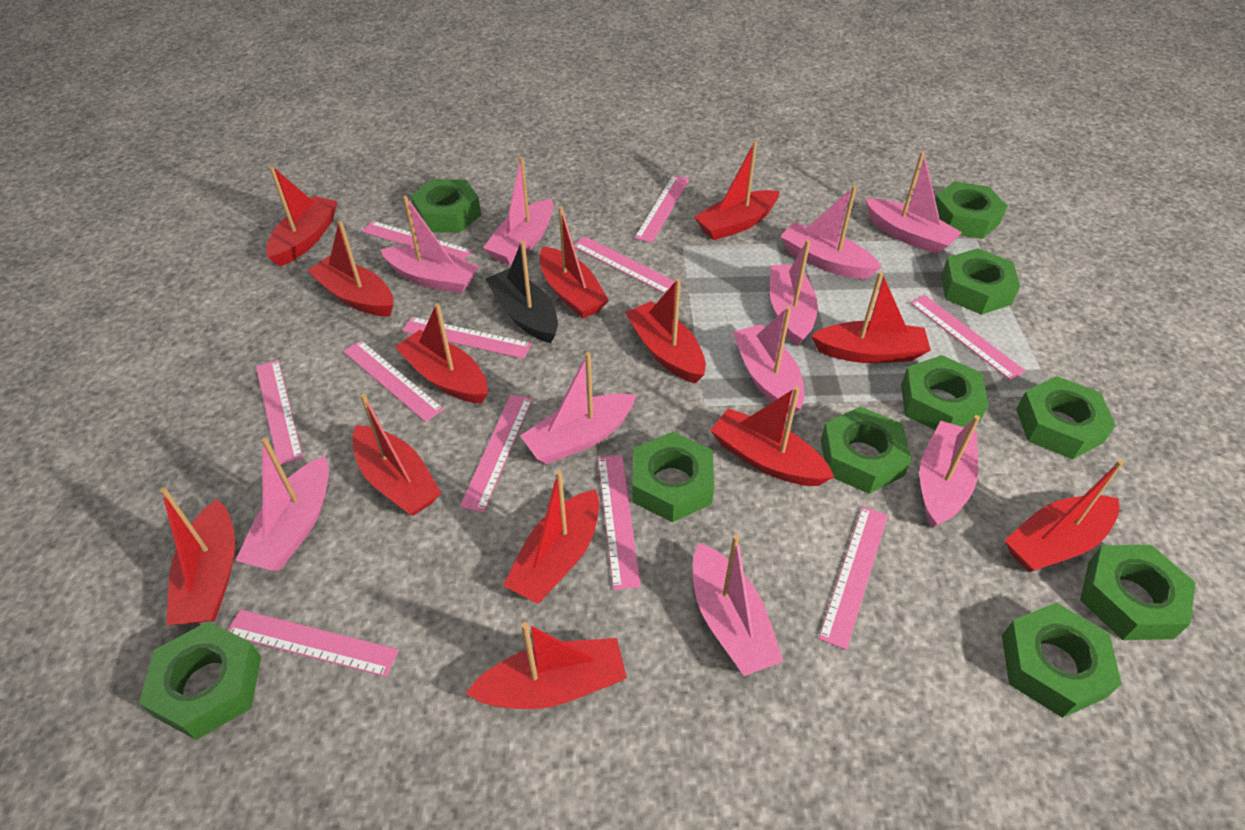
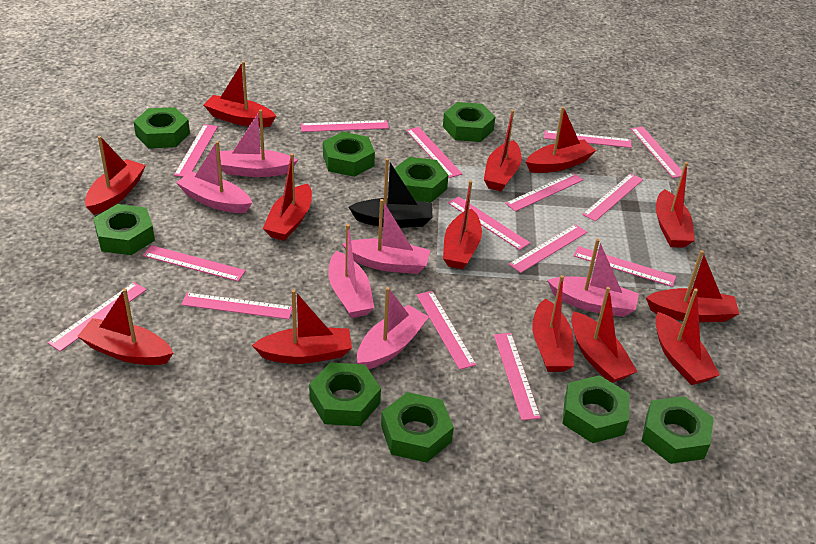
green nut: 10 -> 9
pink boat: 10 -> 6
pink ruler: 11 -> 15

